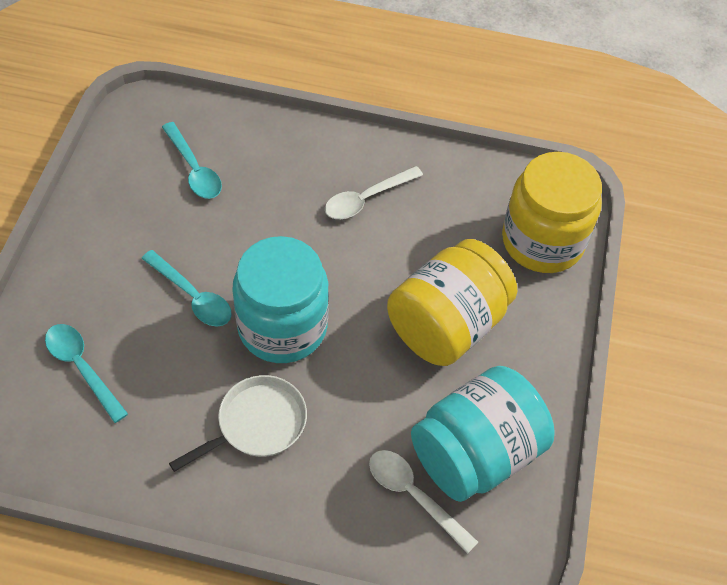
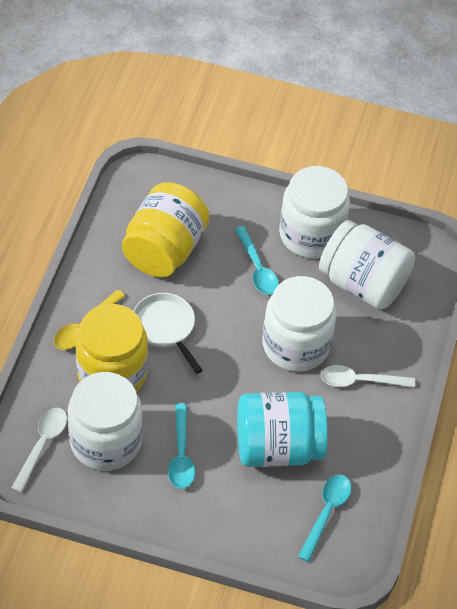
turquoise jar: 2 -> 1
white jar: 0 -> 4
yellow spoon: 0 -> 1

